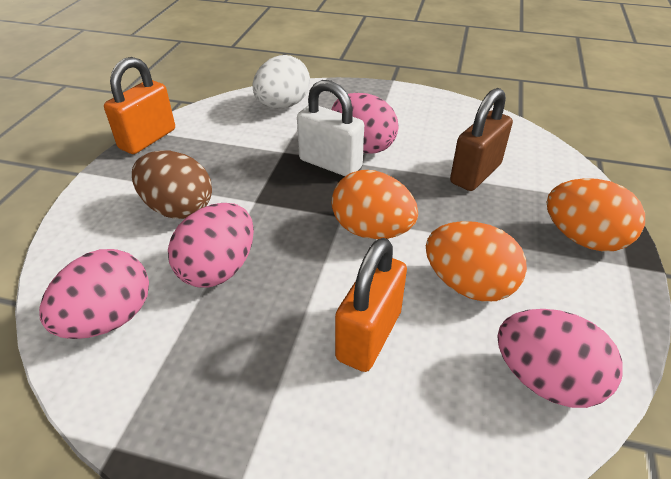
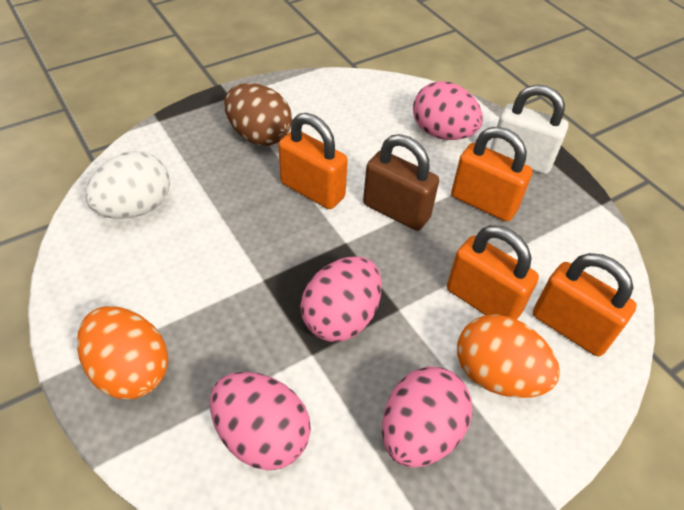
orange egg: 3 -> 2
orange padlock: 2 -> 4

